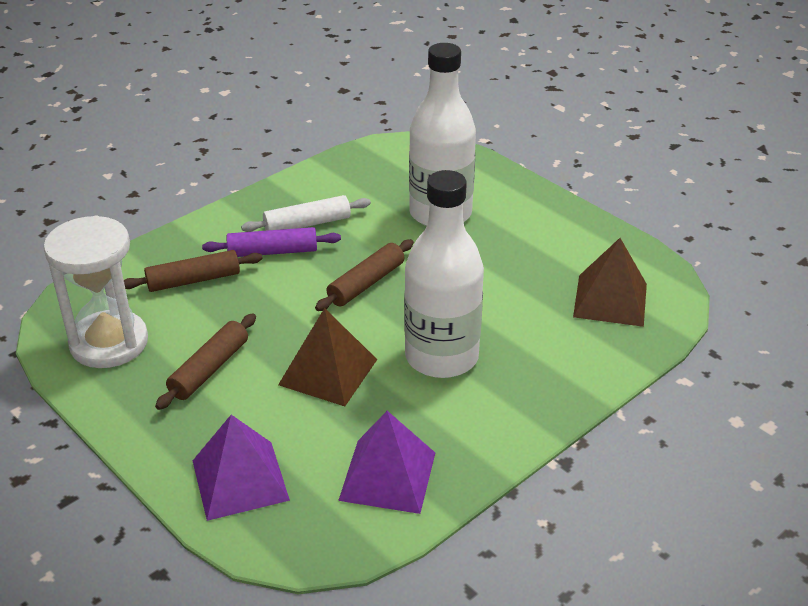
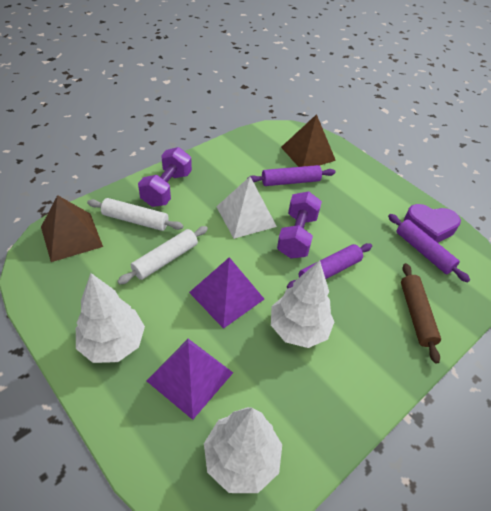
brown rolling pin: 3 -> 1
purple dumbbell: 0 -> 2
purple heart: 0 -> 1
purple rolling pin: 1 -> 3
white bottle: 2 -> 0
white hourglass: 1 -> 0
white pyramid: 0 -> 1
white rolling pin: 1 -> 2
white tree: 0 -> 3

